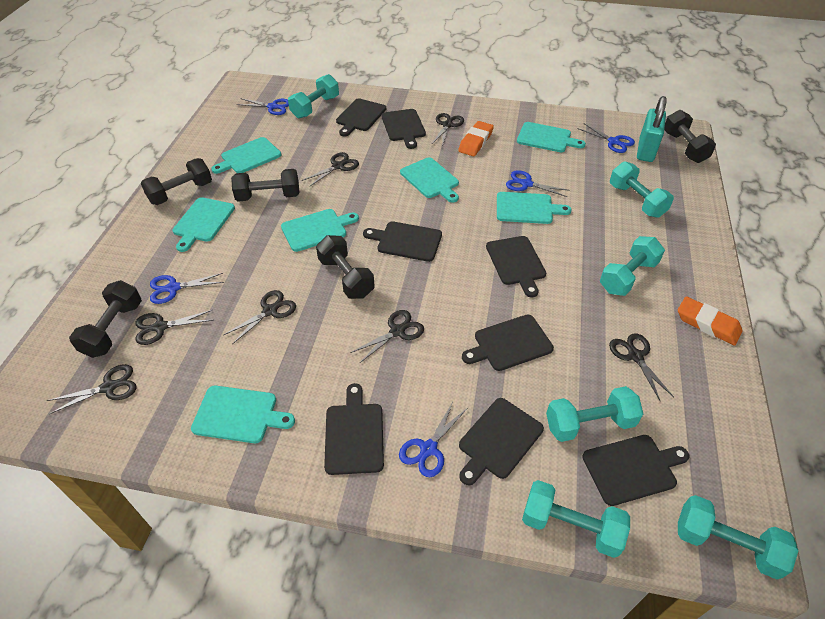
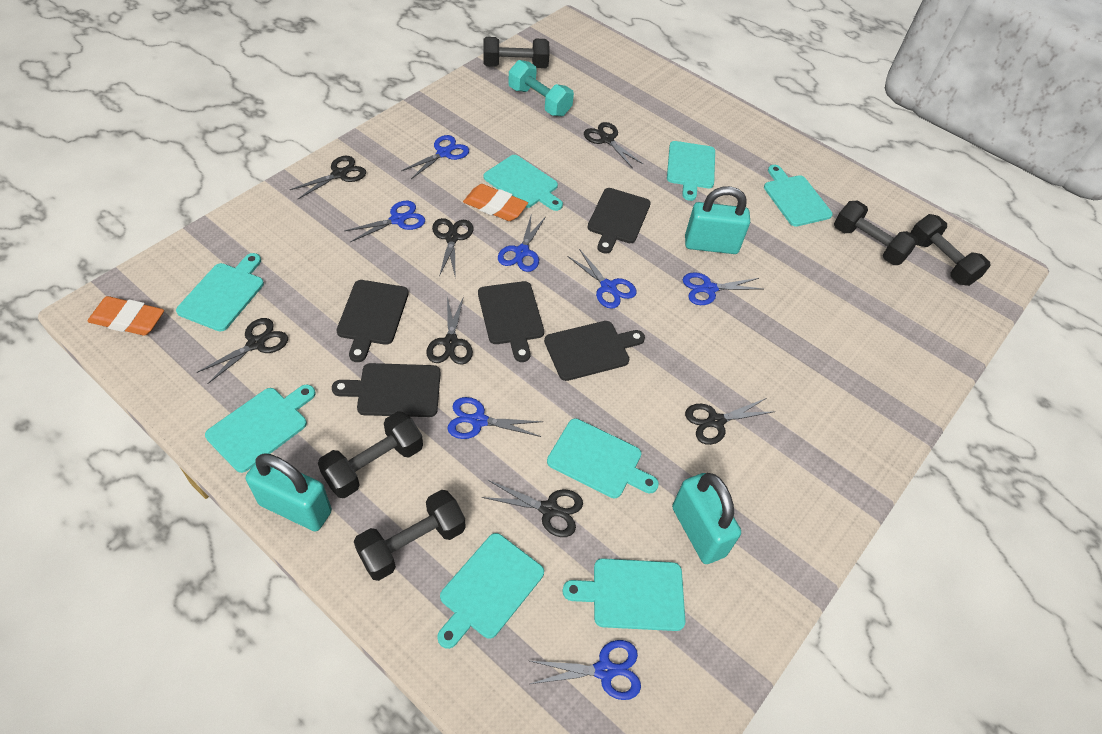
black cutting board: 8 -> 5
blue scissors: 5 -> 7
turquoise cutting board: 7 -> 8
turquoise dumbbell: 6 -> 1
turquoise padlock: 1 -> 3

